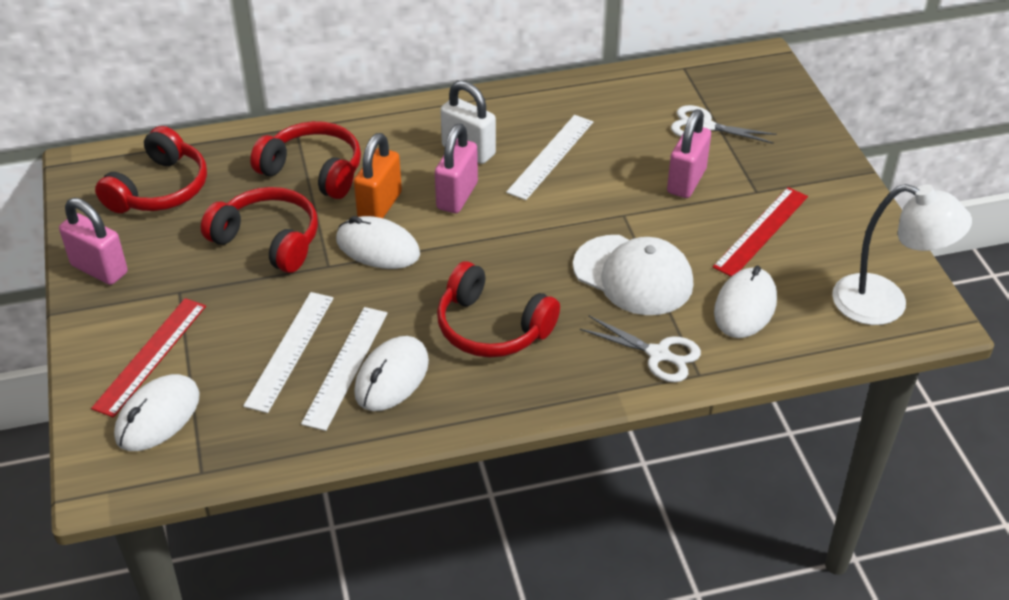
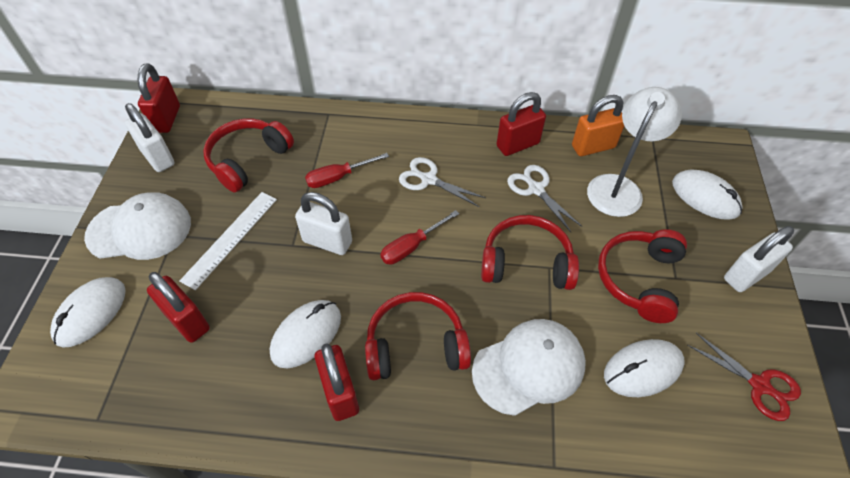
pink padlock: 3 -> 0
red padlock: 0 -> 4
red ruler: 2 -> 0
red scissors: 0 -> 1
red screwdriver: 0 -> 2
white cap: 1 -> 2
white padlock: 1 -> 3
white ruler: 3 -> 1

